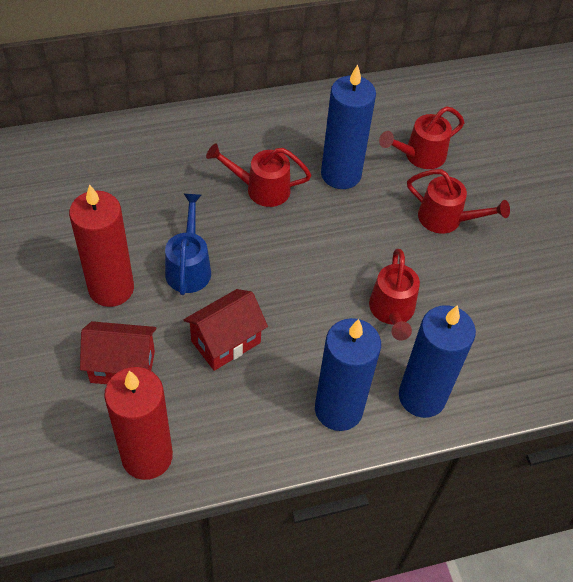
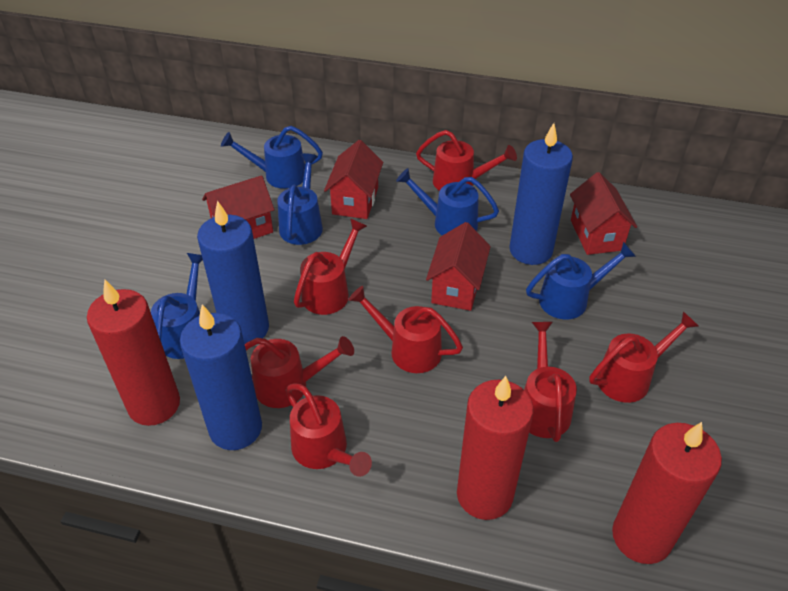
blue watering can: 1 -> 5
red candle: 2 -> 3
red house: 2 -> 4
red watering can: 4 -> 7

